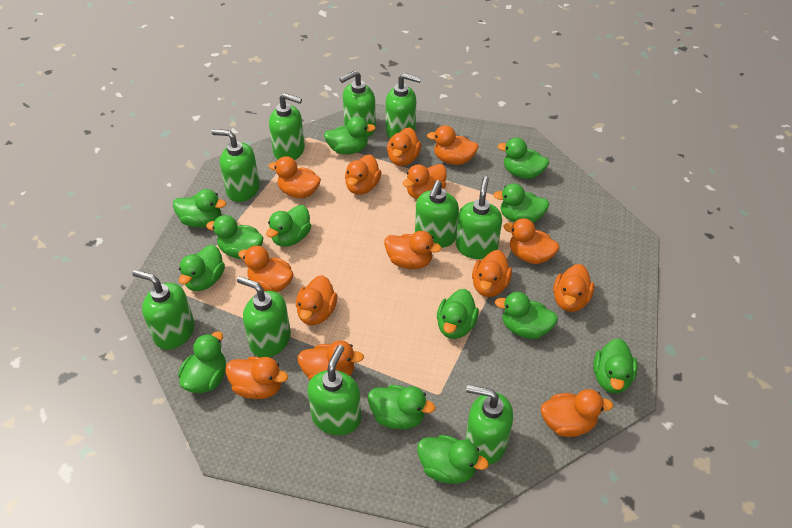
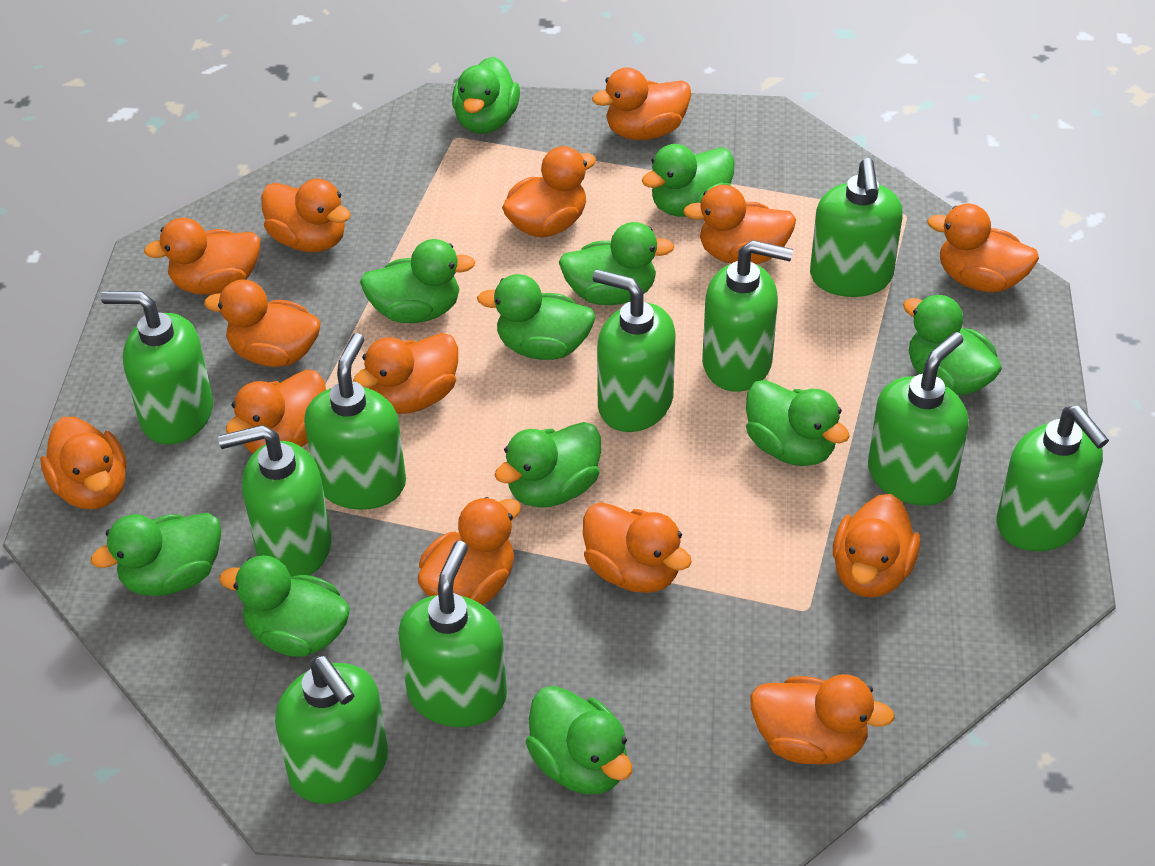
green duck: 13 -> 11

